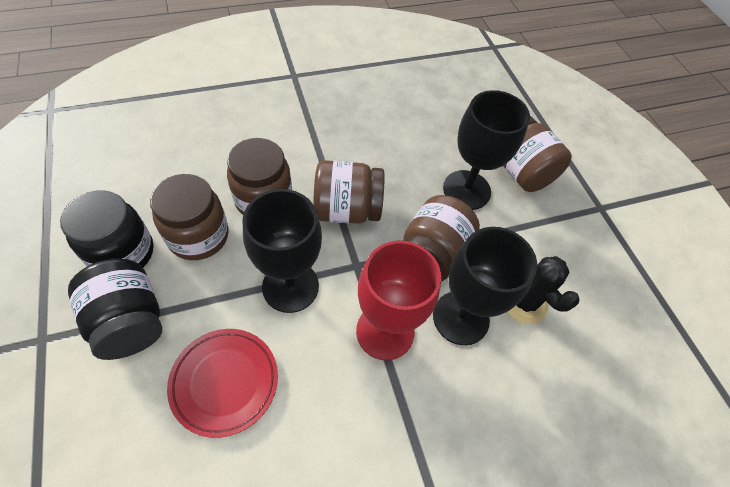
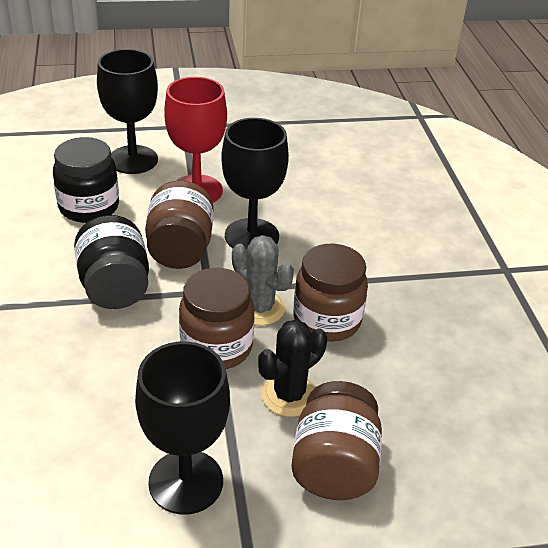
brown jar: 5 -> 4
grey cactus: 0 -> 1
red plate: 1 -> 0

